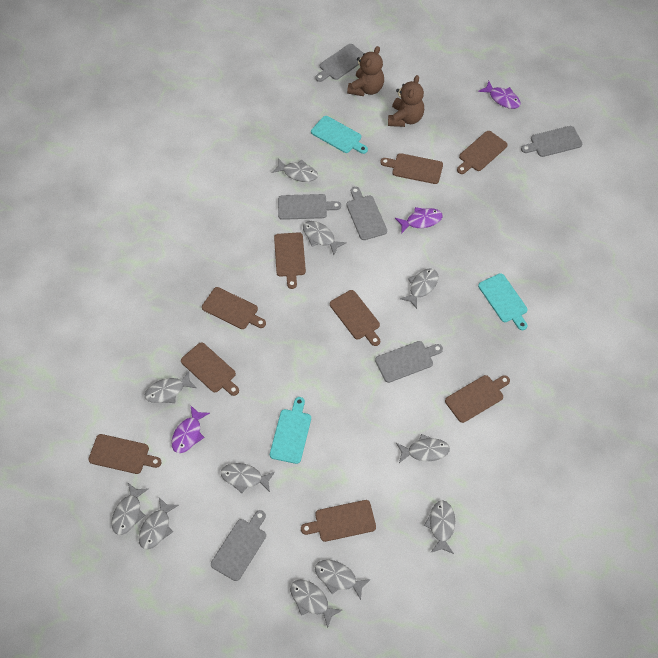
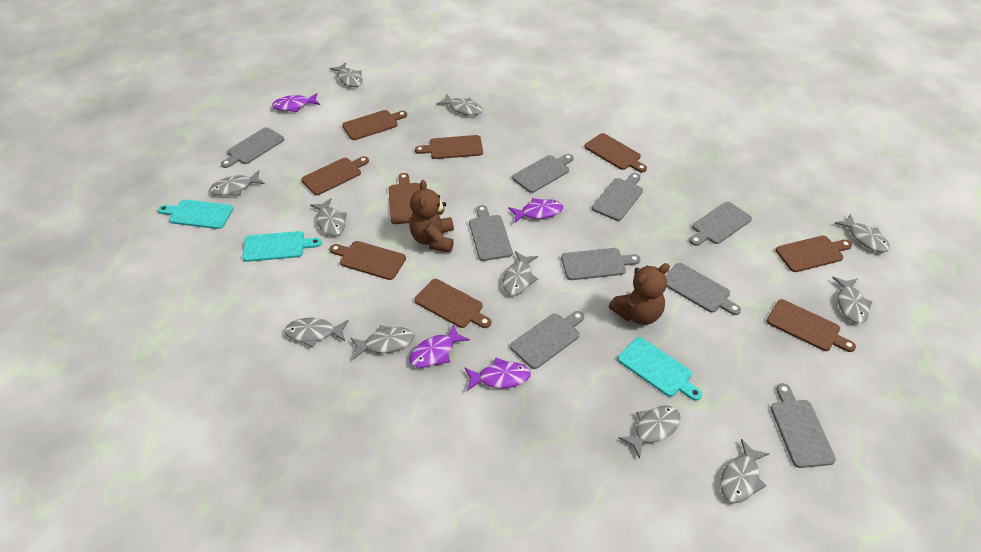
grey cutting board: 6 -> 9
purple fish: 3 -> 4

